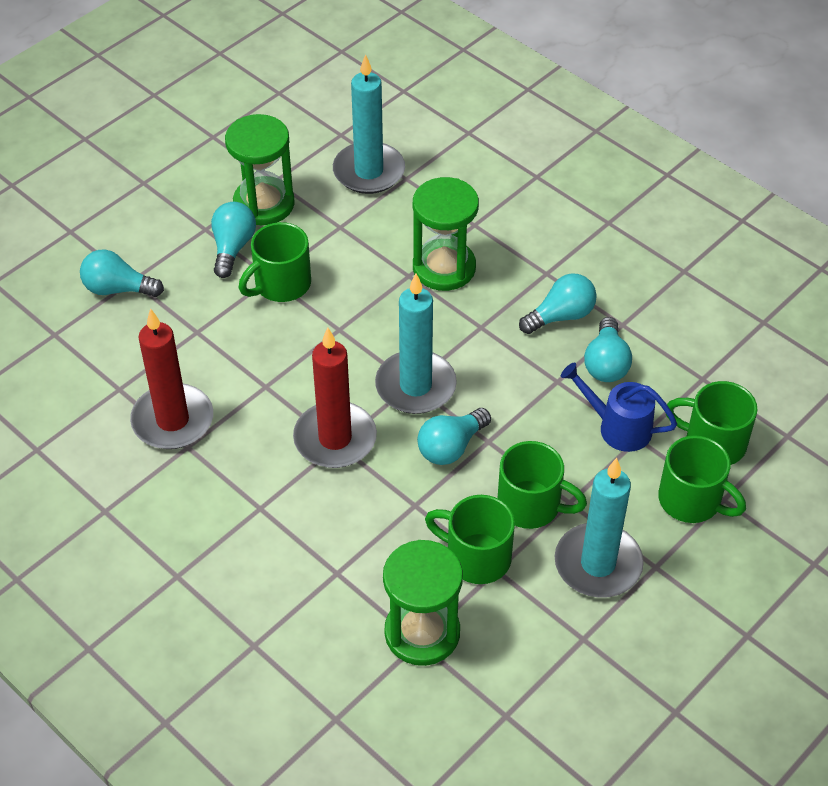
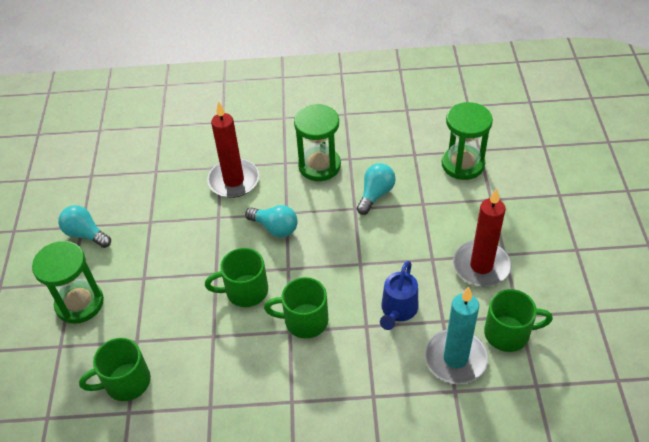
green mug: 5 -> 4
turquoise candle: 3 -> 1
turquoise light bulb: 5 -> 3

